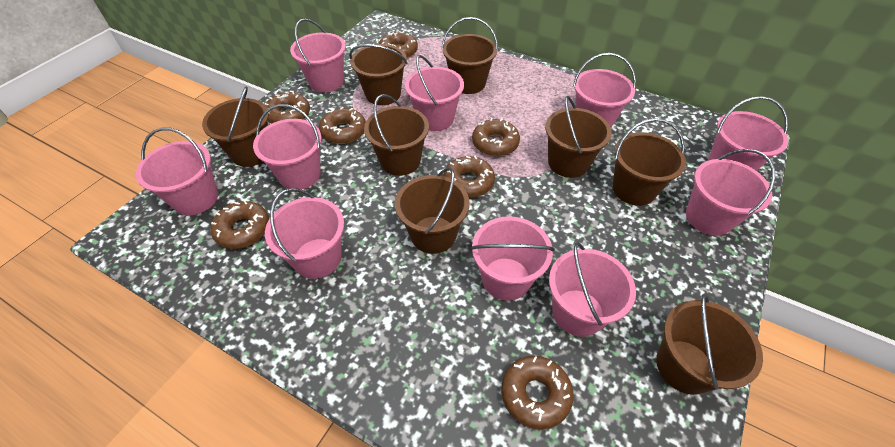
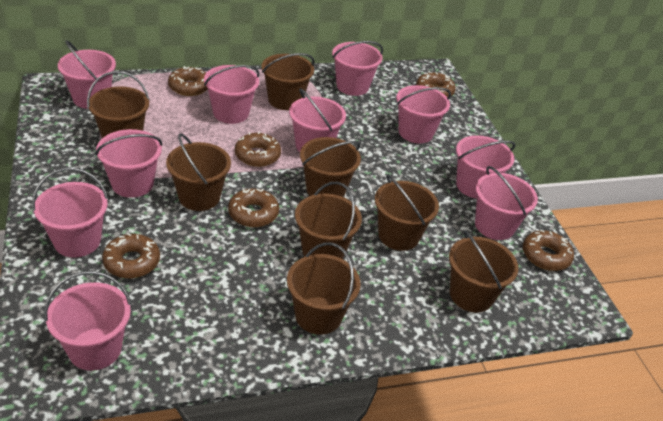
brown donut: 7 -> 6

